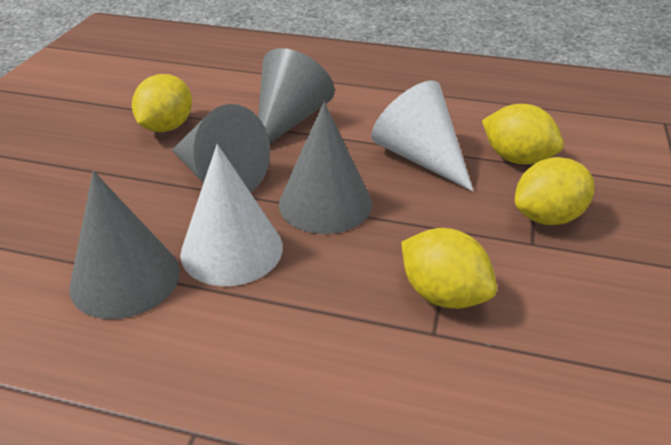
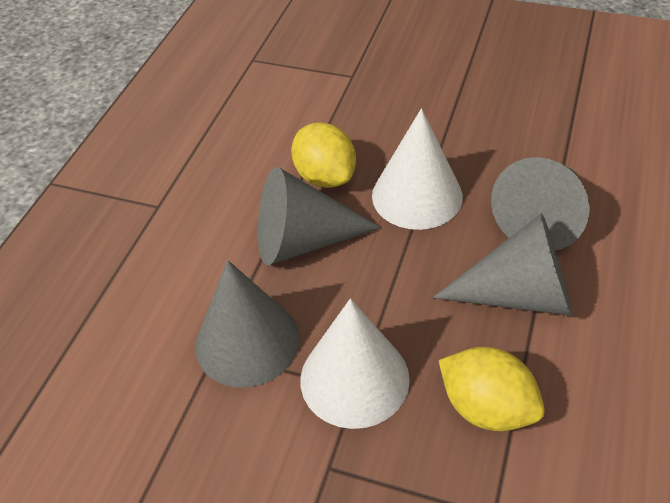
yellow lemon: 4 -> 2

